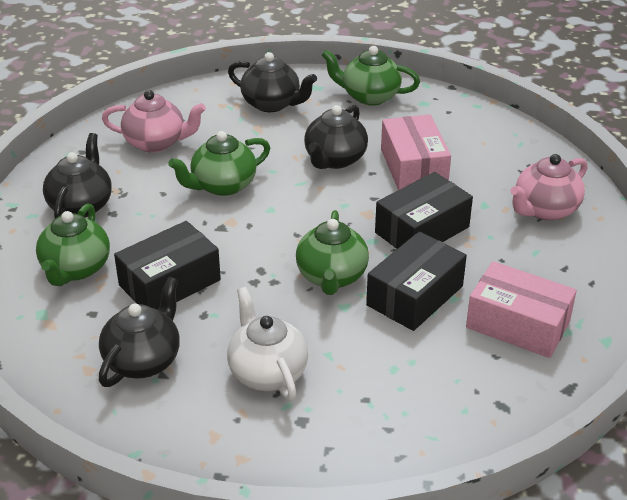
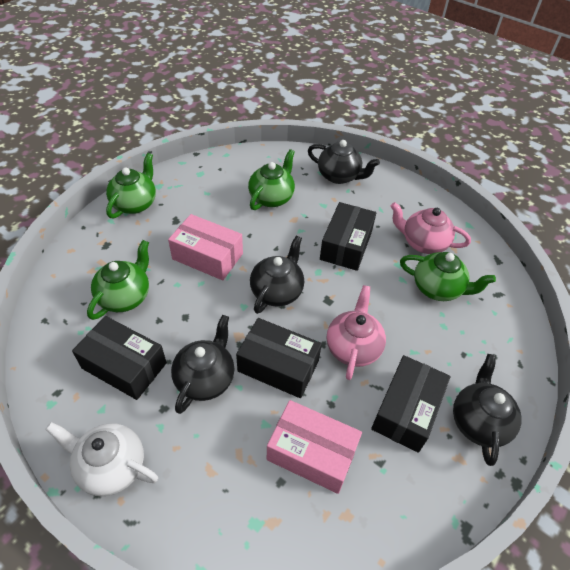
black box: 3 -> 4

